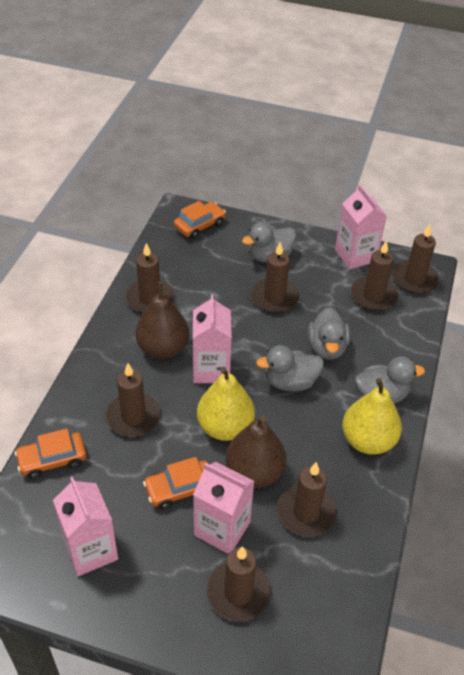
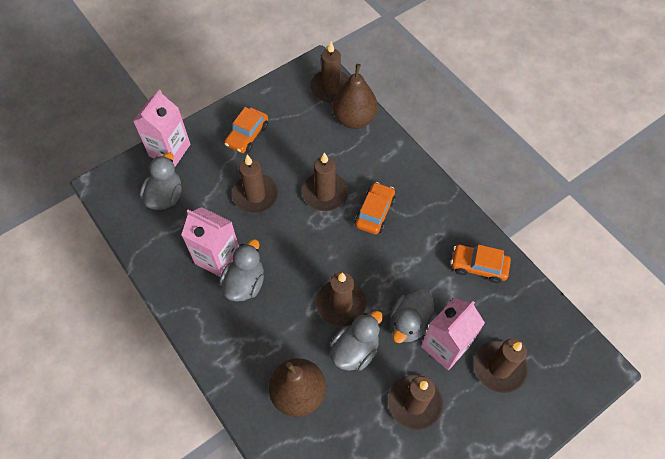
brown candle: 7 -> 6
pink carton: 4 -> 3
yellow pear: 2 -> 0

